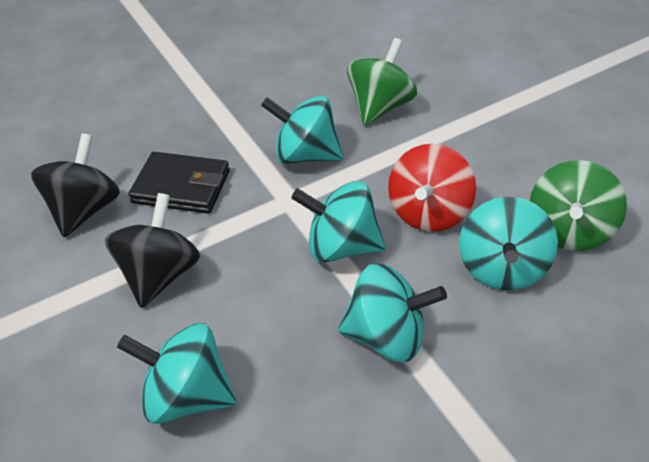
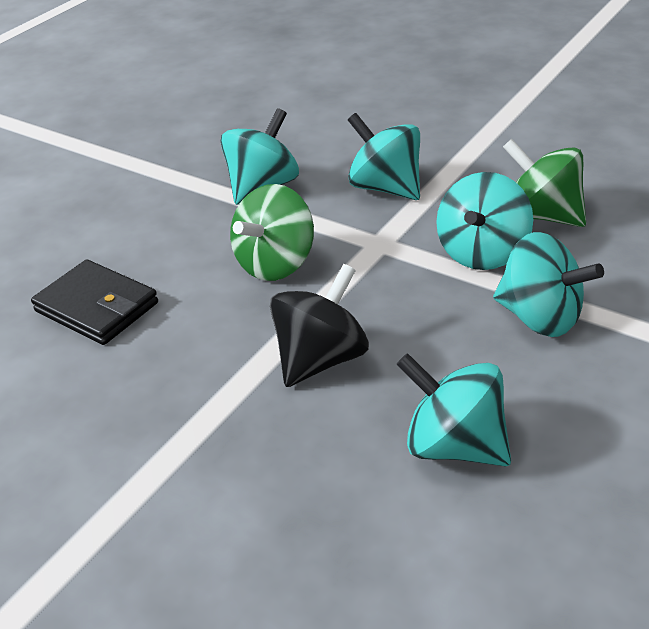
black spinning top: 2 -> 1
red spinning top: 1 -> 0

